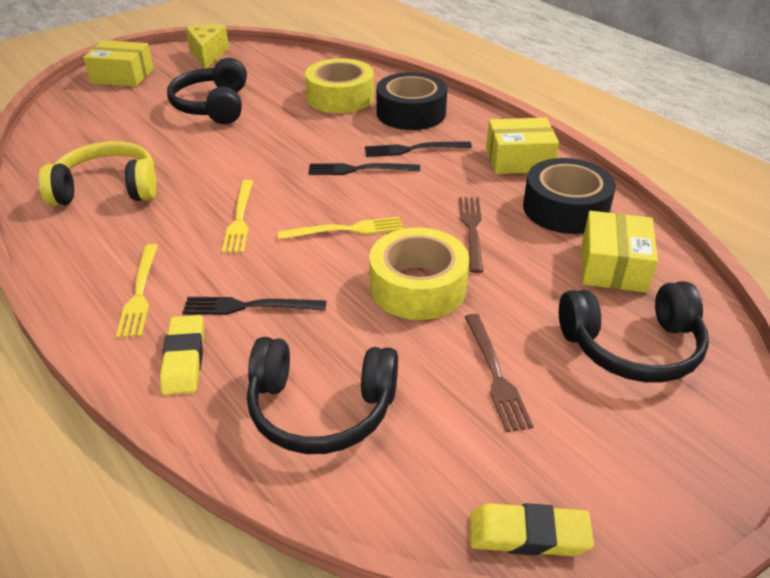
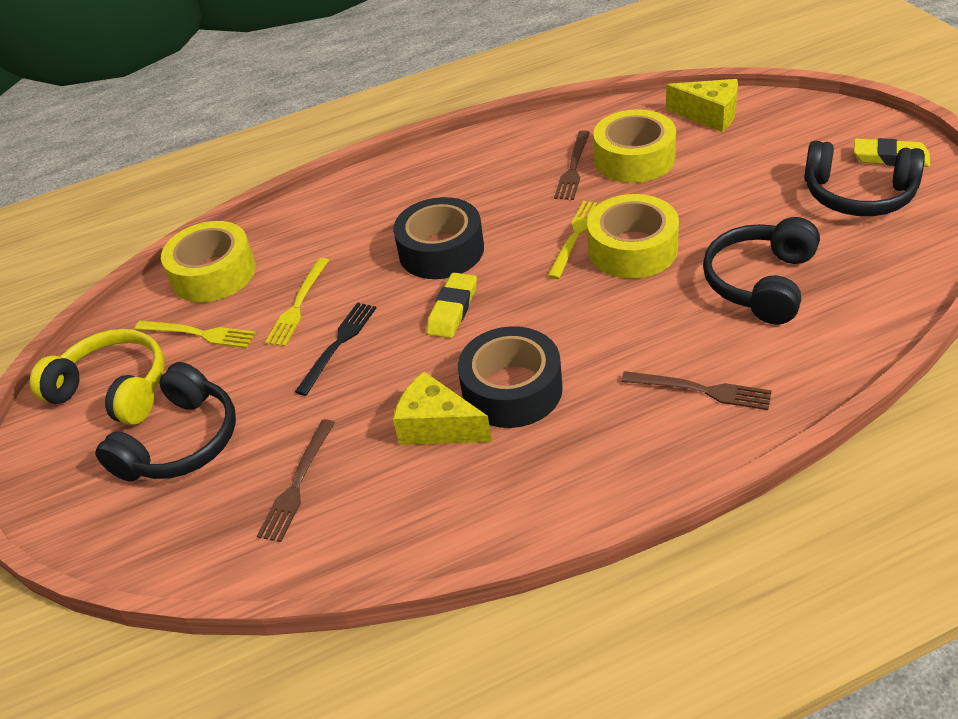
black fork: 3 -> 1
brown fork: 2 -> 3
yellow box: 3 -> 0
yellow cheese: 1 -> 2
yellow tape: 2 -> 3

